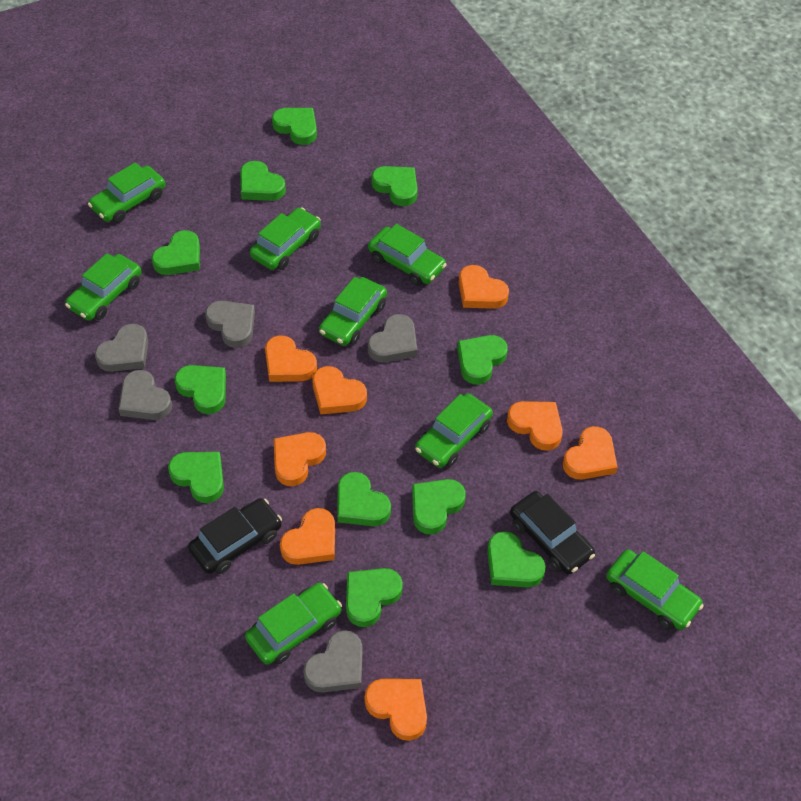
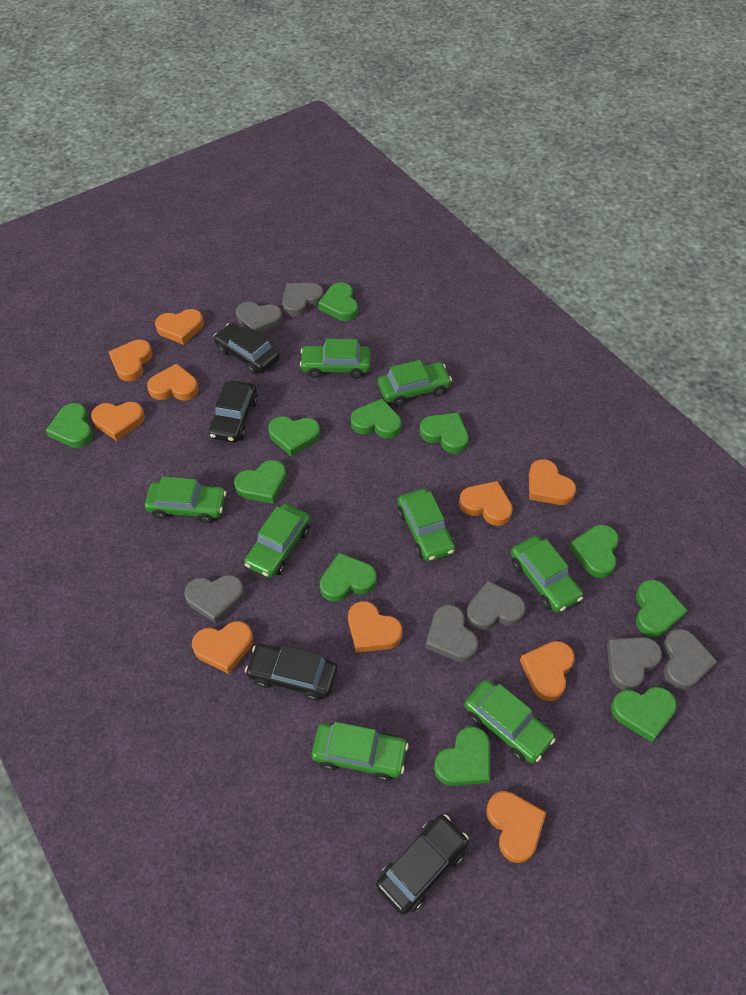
black car: 2 -> 4
grey heart: 5 -> 7
orange heart: 8 -> 10

